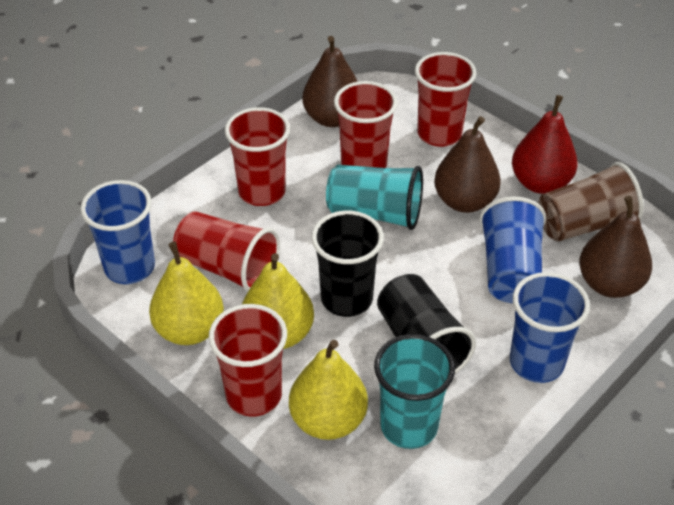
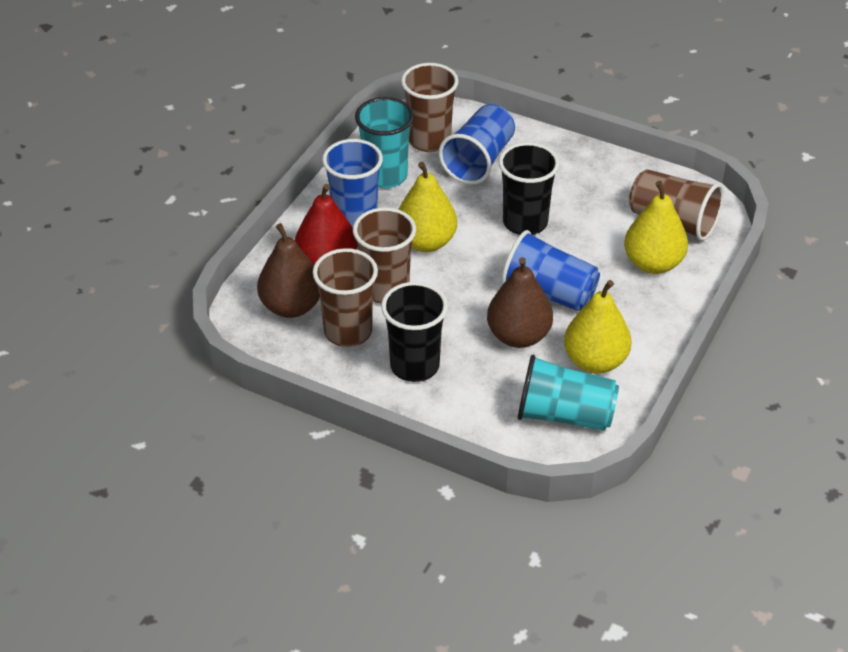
brown cup: 1 -> 4
brown pear: 3 -> 2
red cup: 5 -> 0

